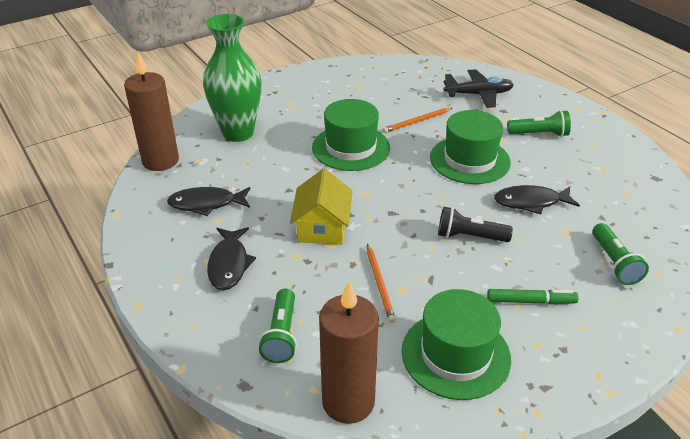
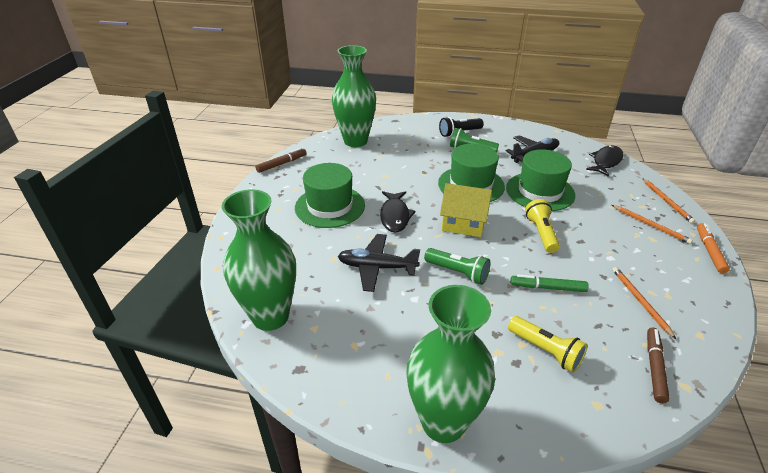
black fish: 3 -> 2
black plane: 1 -> 2
brown candle: 2 -> 0
brown marker: 0 -> 2
green flashlight: 3 -> 2
green vase: 1 -> 3
orange marker: 0 -> 1
orange pencil: 2 -> 3
yellow flashlight: 0 -> 2

